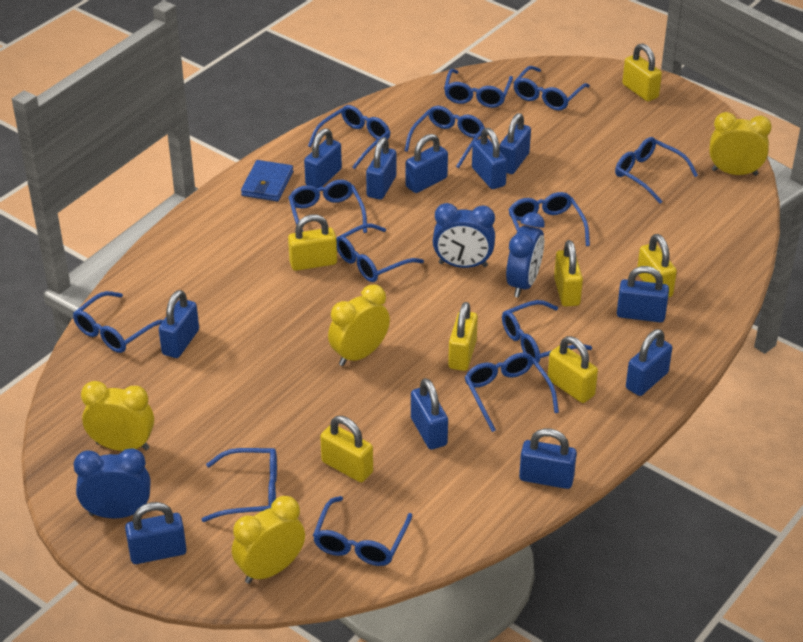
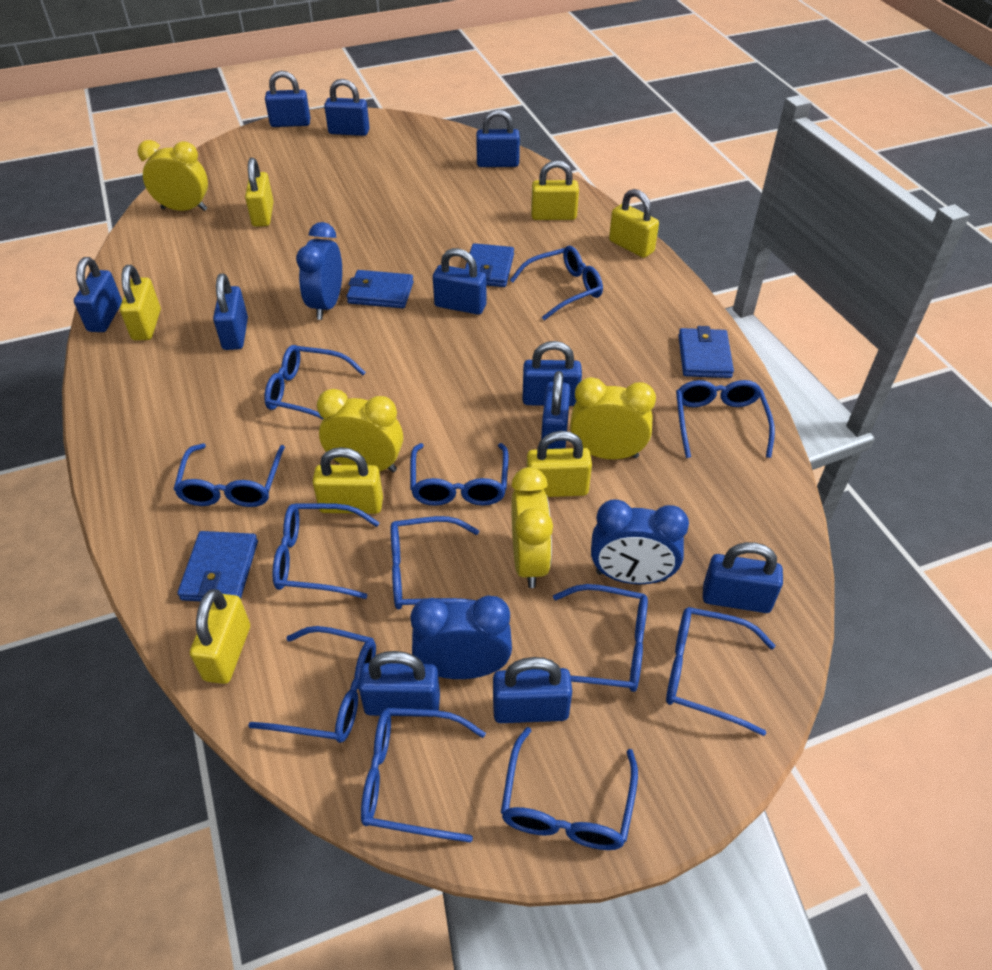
blue glasses: 13 -> 12
blue wallet: 1 -> 4

